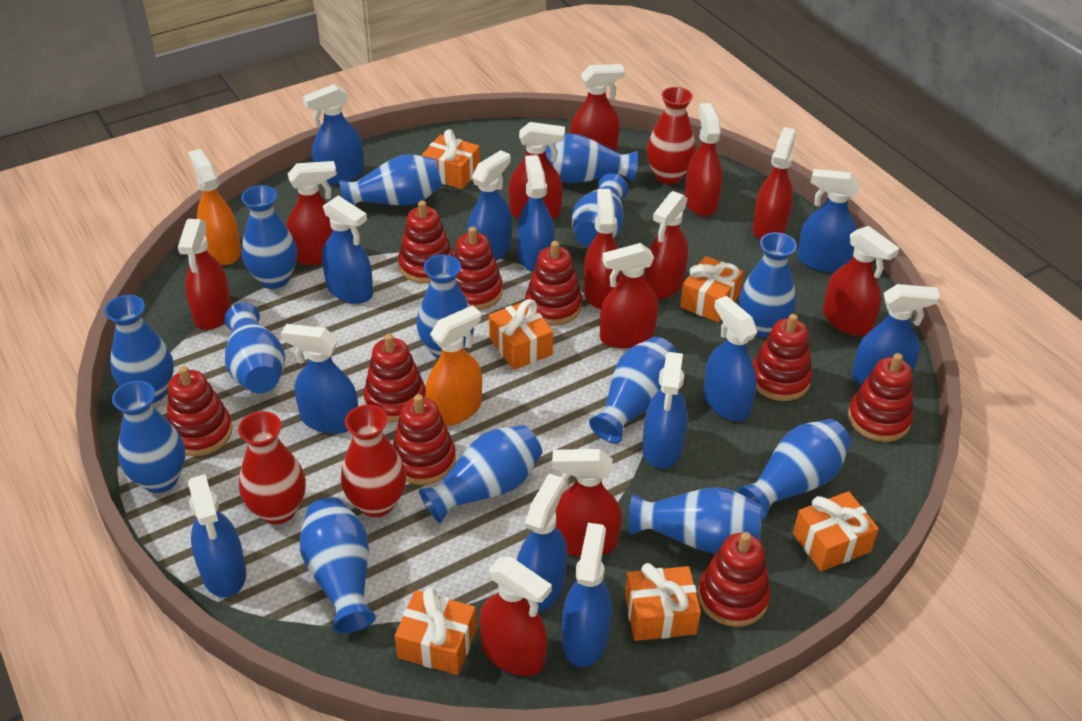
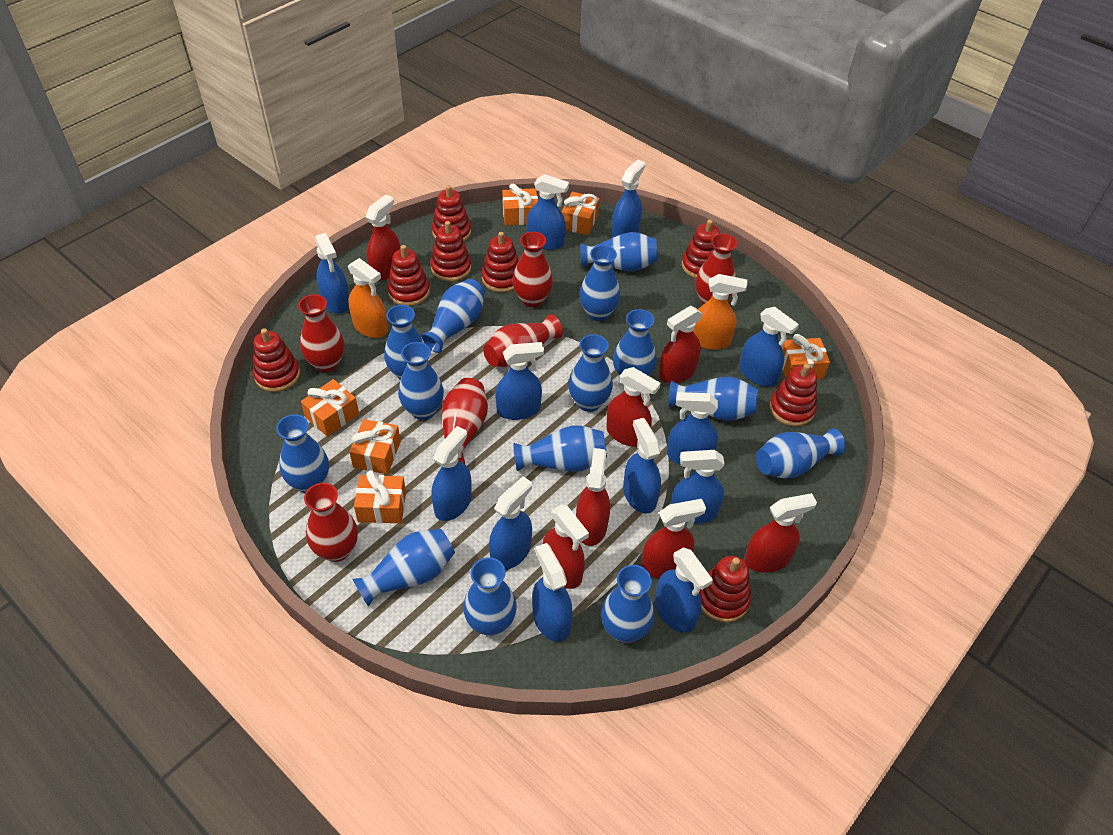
red spray bottle: 12 -> 7
red stacking toy: 9 -> 8
red vase: 3 -> 6

